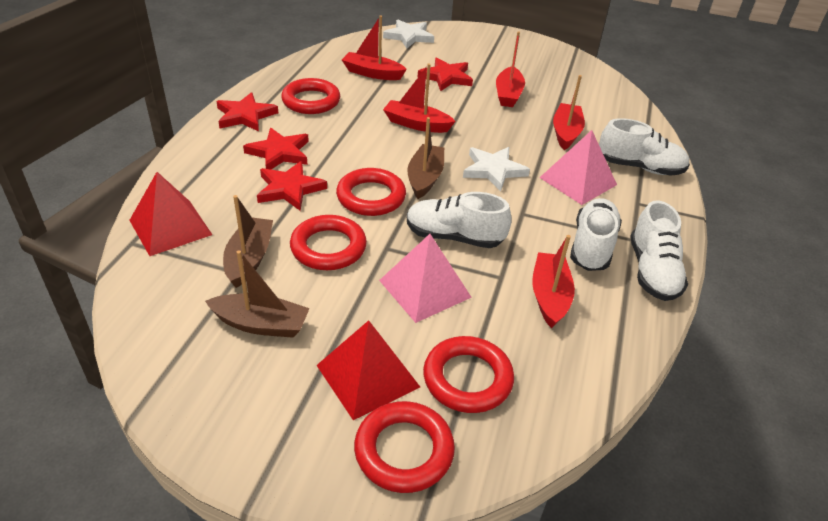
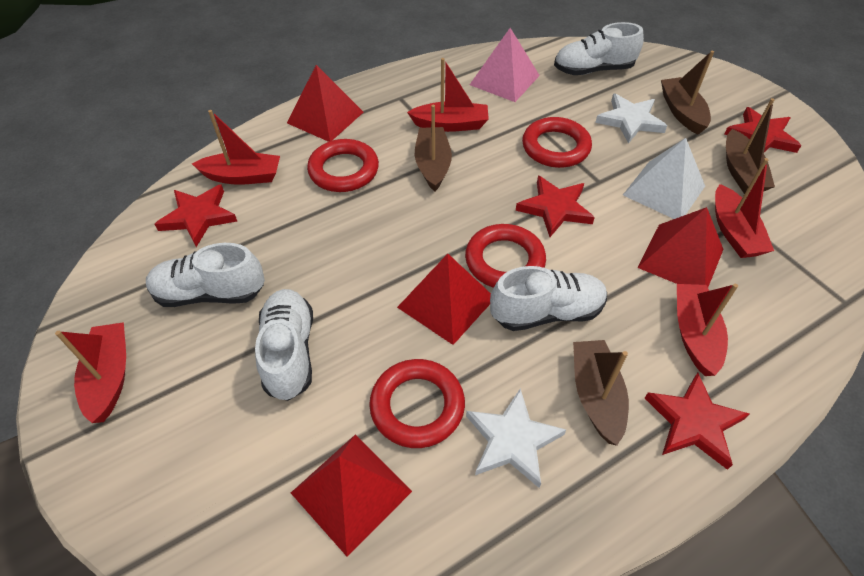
brown boat: 3 -> 4
pink pyramid: 2 -> 1
red pyramid: 2 -> 4
red ring: 5 -> 4
white pyramid: 0 -> 1

